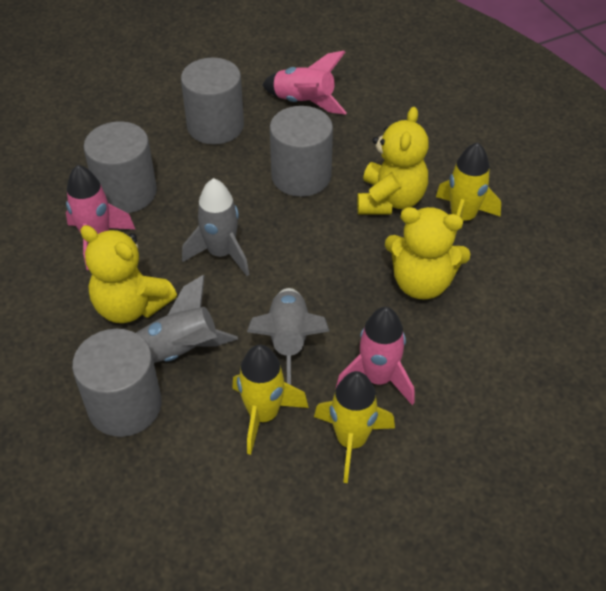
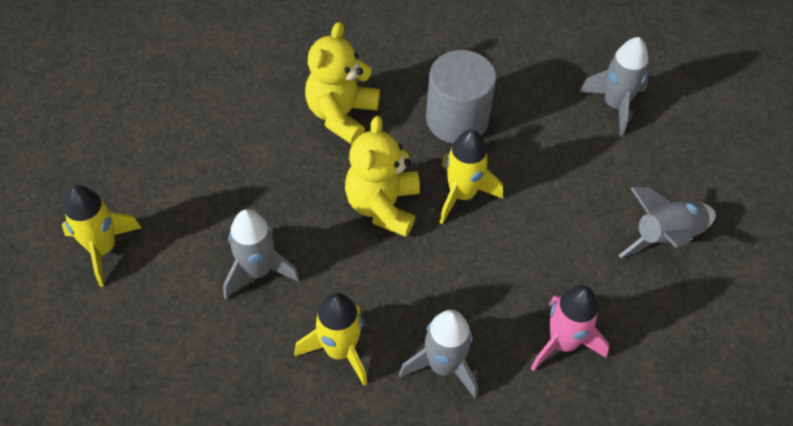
grey cylinder: 4 -> 1
grey rocket: 3 -> 4
pink rocket: 3 -> 1
yellow teddy bear: 3 -> 2

